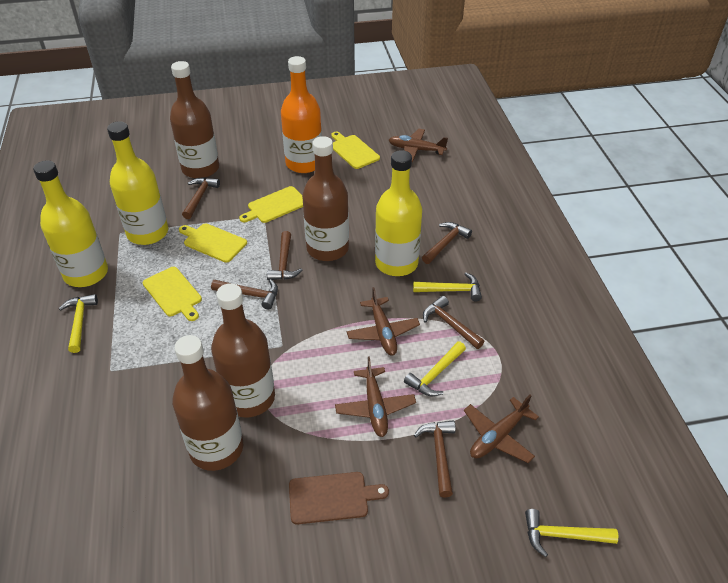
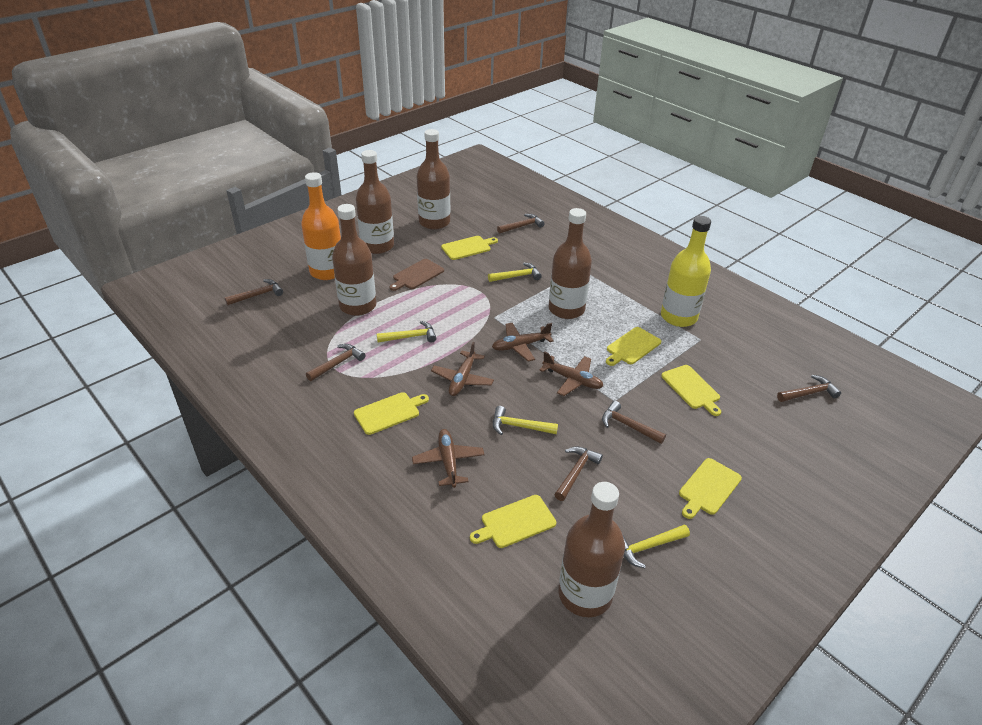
brown bottle: 4 -> 5
yellow bottle: 3 -> 1
yellow cutting board: 4 -> 6

